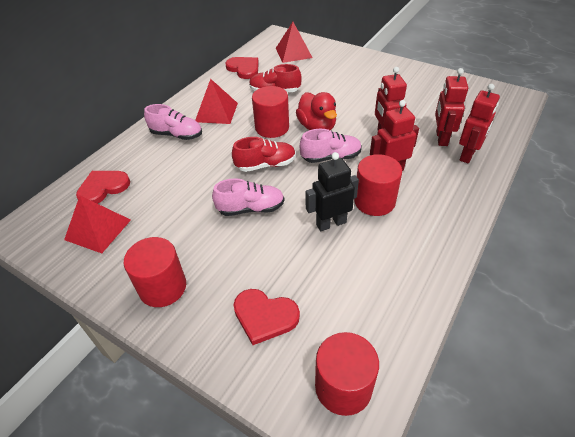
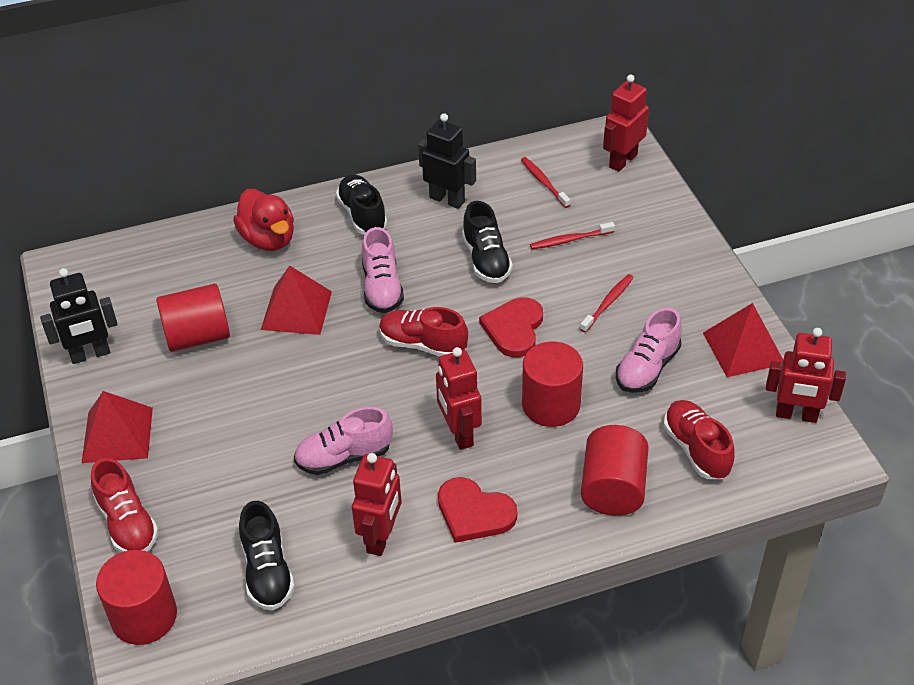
black robot: 1 -> 2
black shoe: 0 -> 3
red heart: 3 -> 2
red shoe: 2 -> 3
red toothbrush: 0 -> 3

